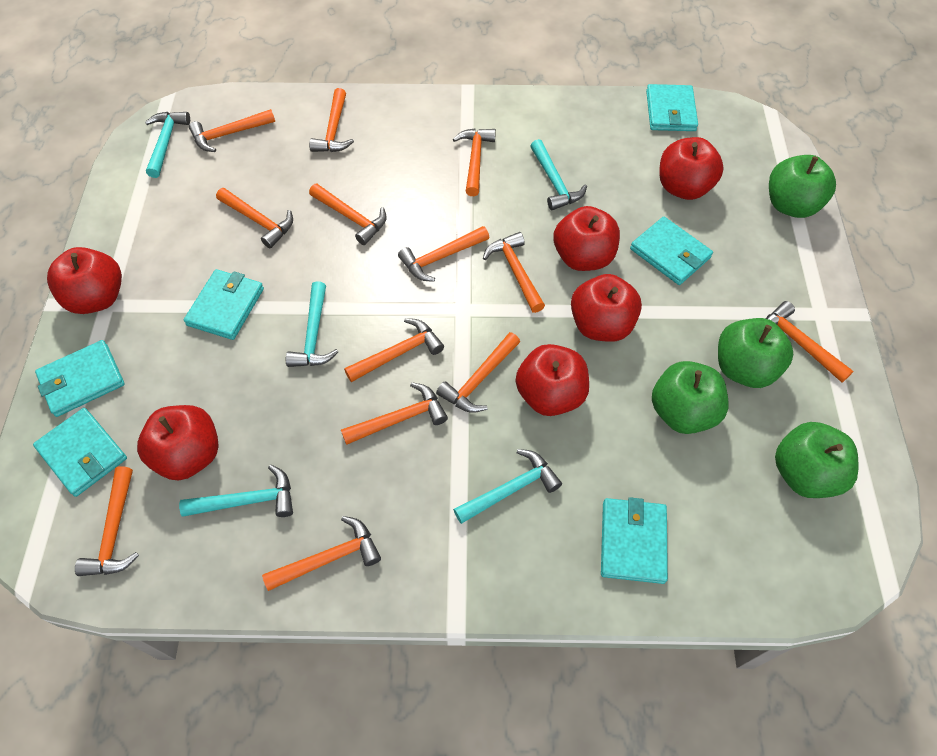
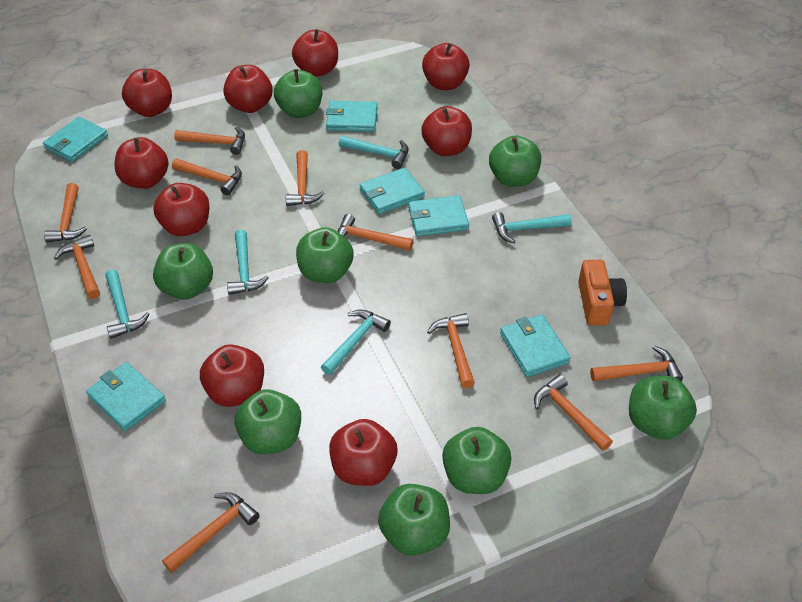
green apple: 4 -> 8
orange camera: 0 -> 1
orange hammer: 13 -> 10
red apple: 6 -> 9

